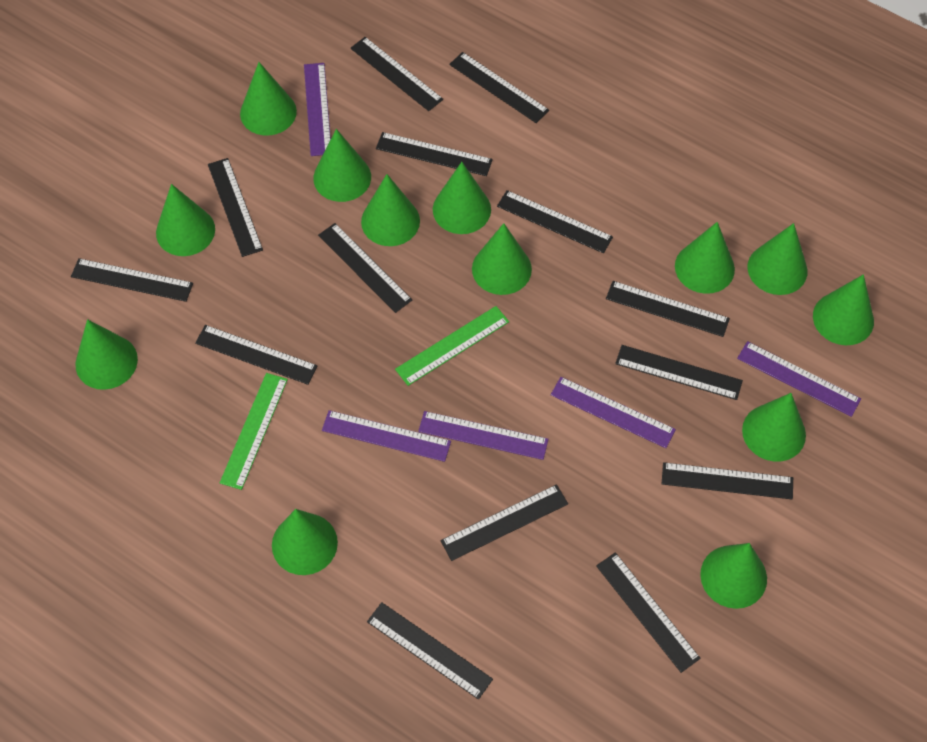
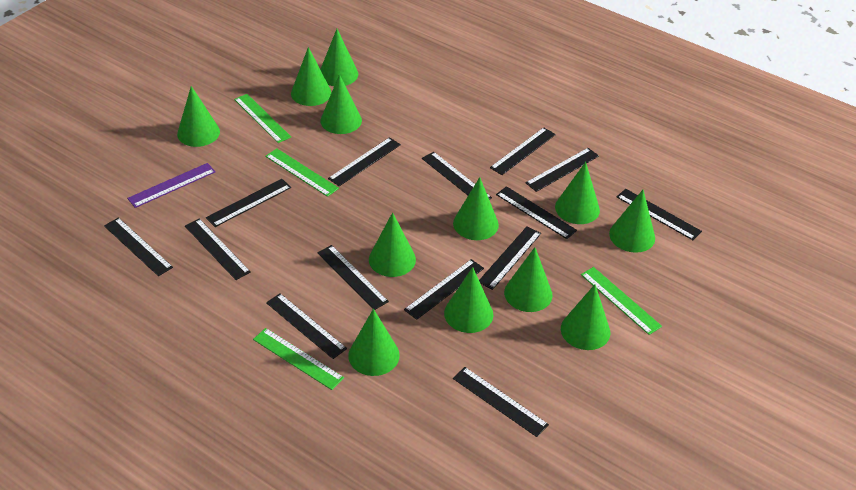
green cone: 13 -> 12
green ruler: 2 -> 4
purple ruler: 5 -> 1

